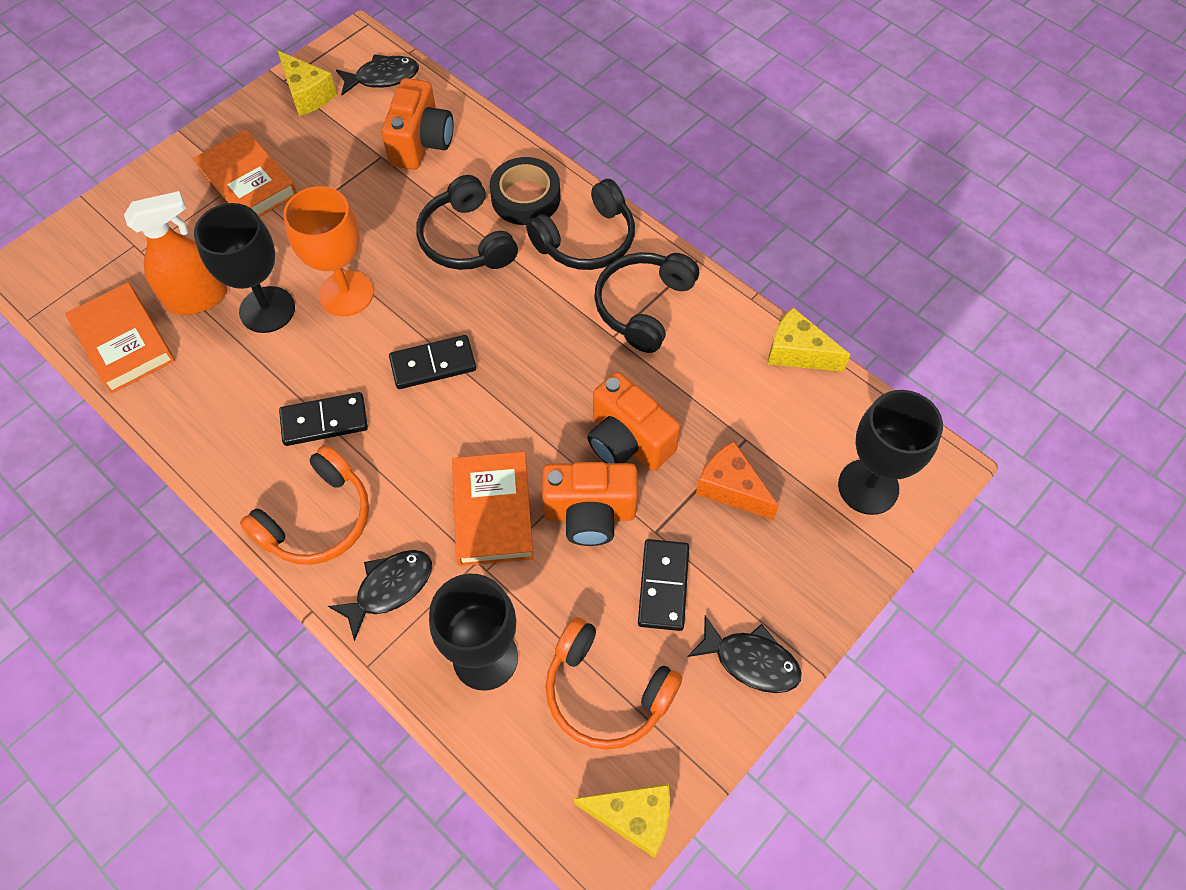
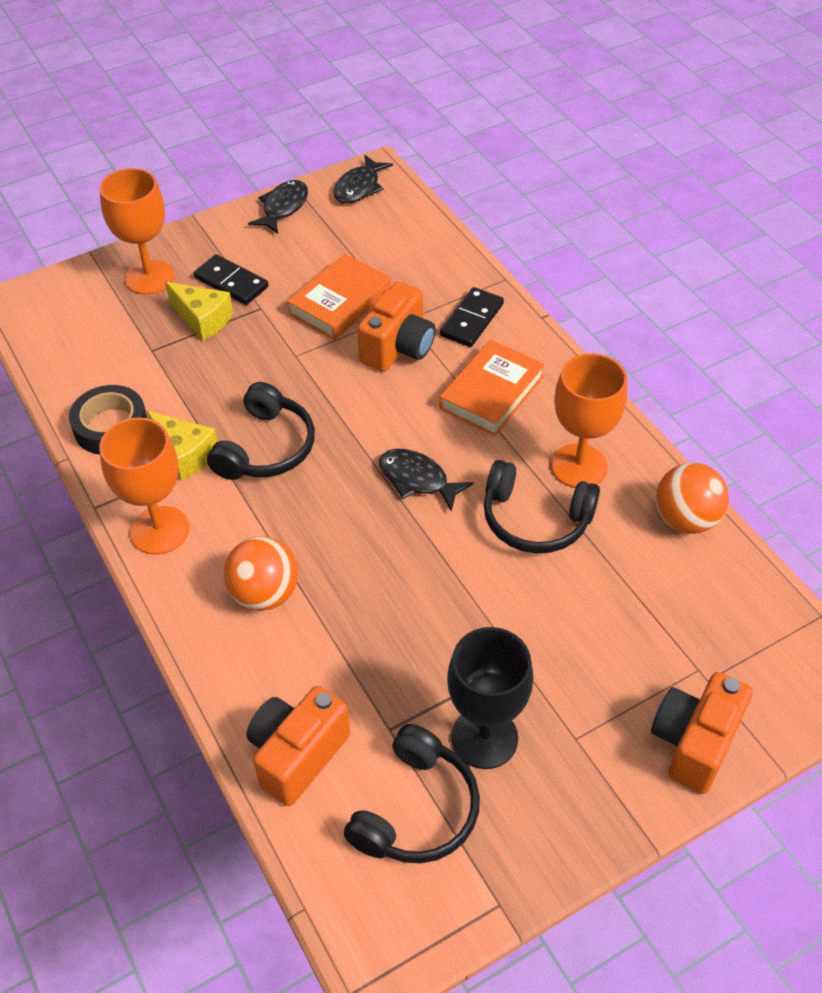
black domino: 3 -> 2
black goblet: 3 -> 1
orange ball: 0 -> 2
orange book: 3 -> 2
orange cheese: 1 -> 0
orange goblet: 1 -> 3
orange headphones: 2 -> 0
orange spray bottle: 1 -> 0
yellow cheese: 3 -> 2

